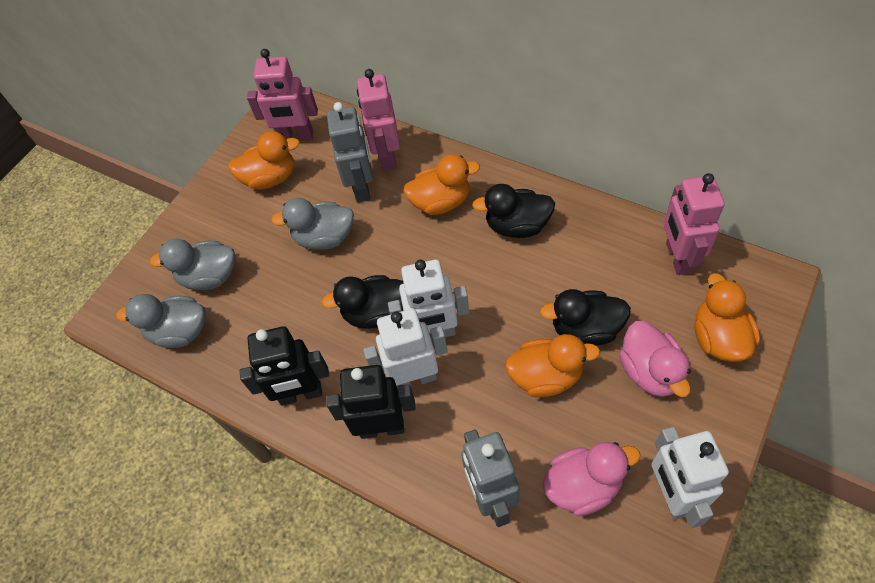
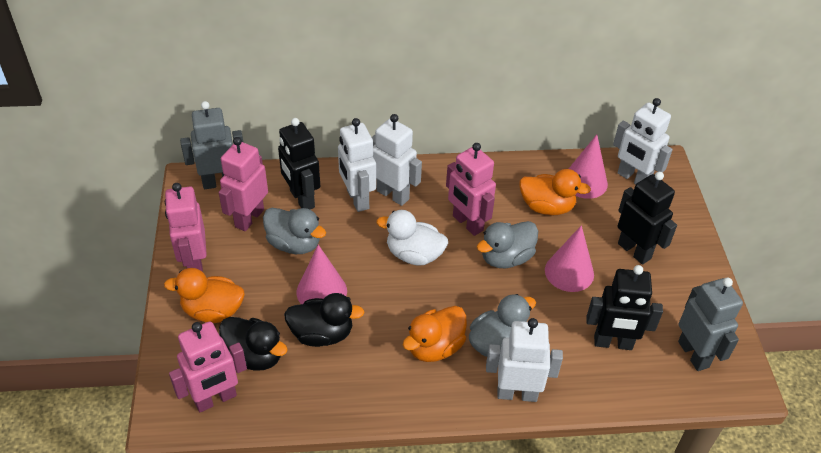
black duck: 3 -> 2
black robot: 2 -> 3
orange duck: 4 -> 3
pink cone: 0 -> 3
pink duck: 2 -> 0
pink robot: 3 -> 4
white duck: 0 -> 1
white robot: 3 -> 4

